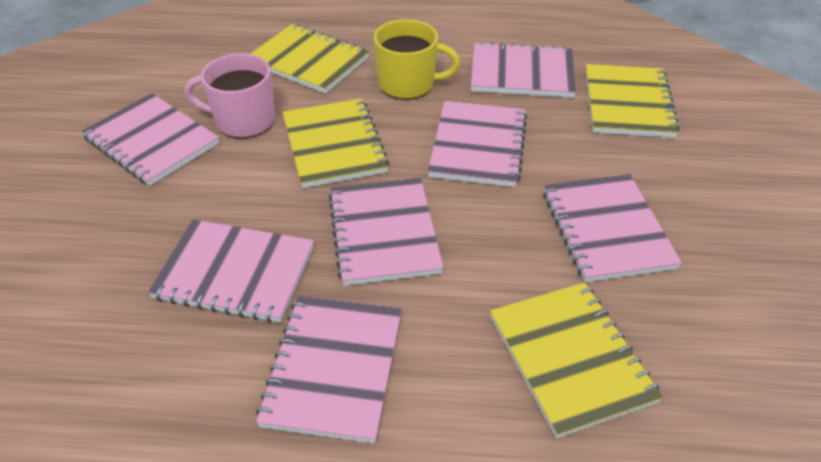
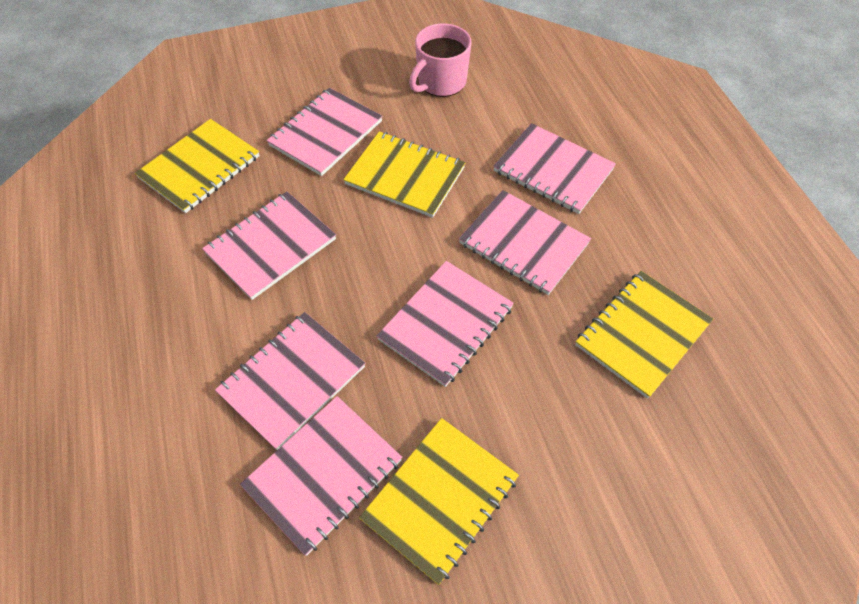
yellow mug: 1 -> 0

